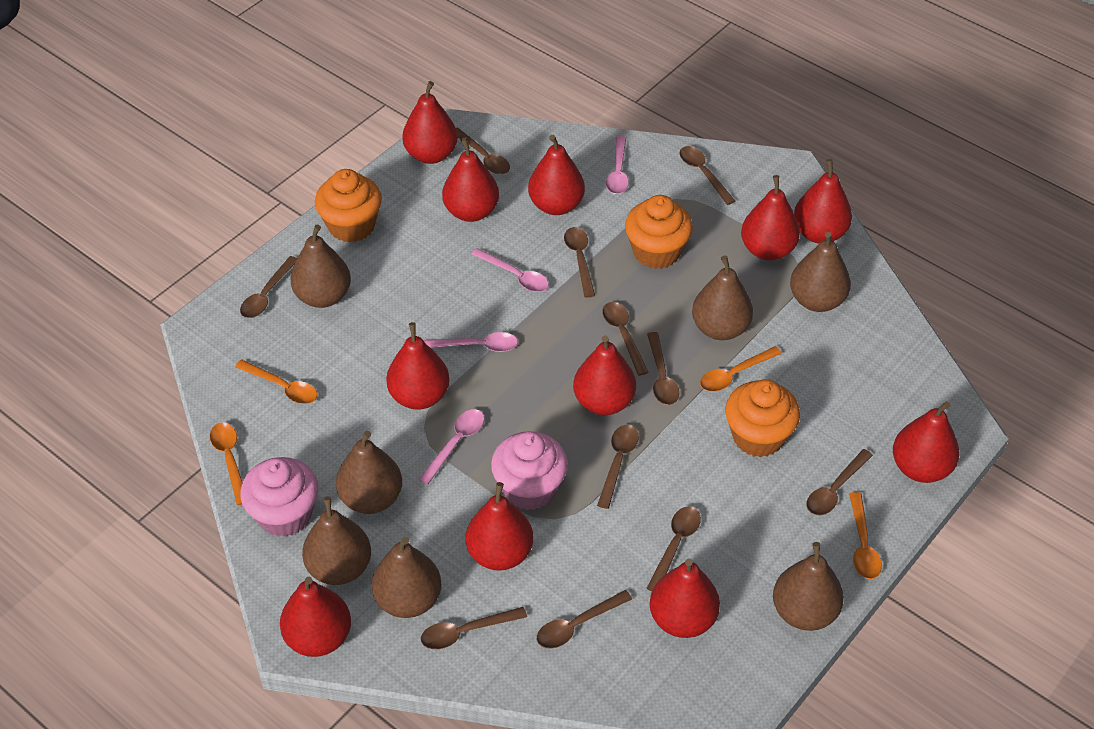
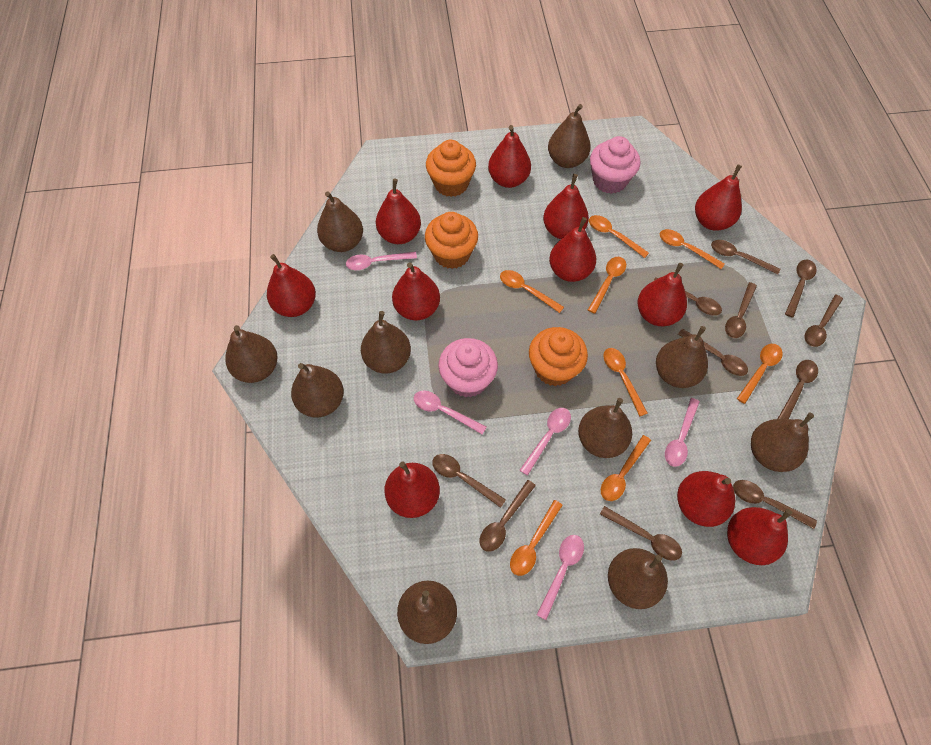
brown pear: 7 -> 10
orange spoon: 4 -> 8
pink spoon: 4 -> 5

